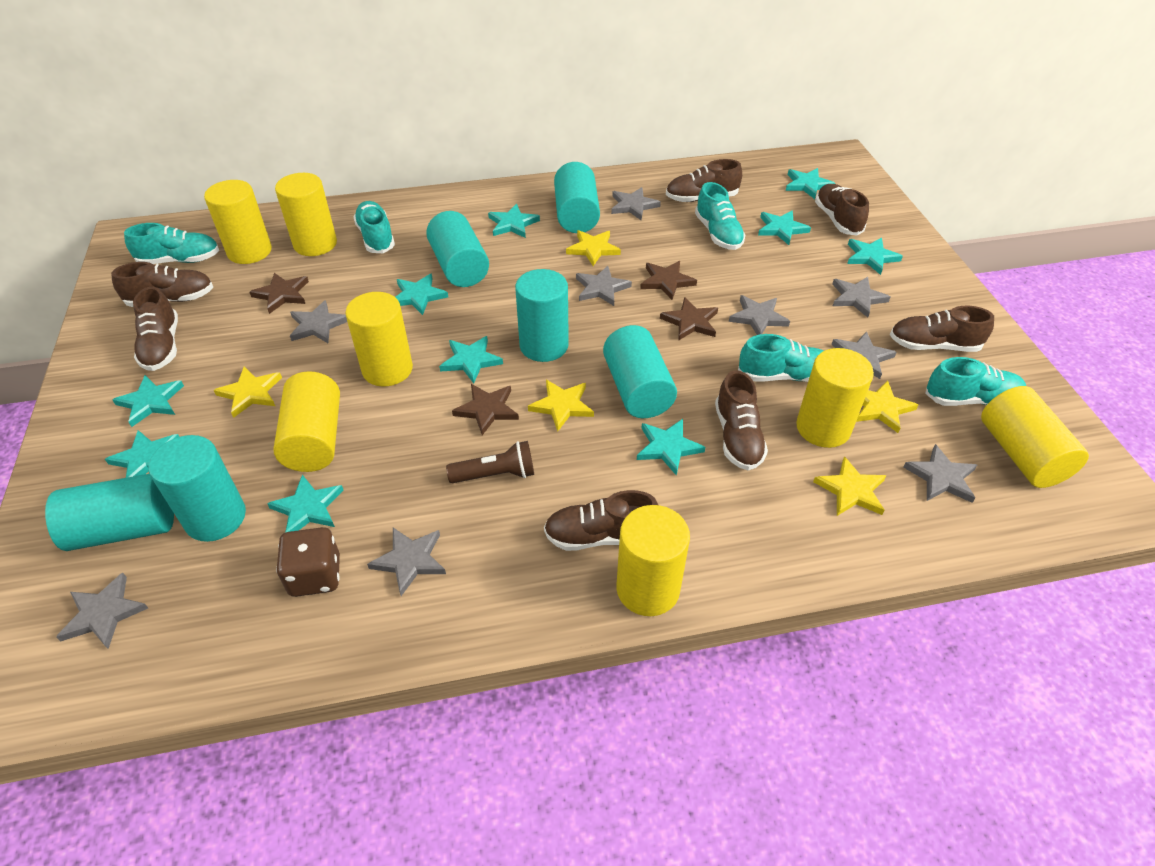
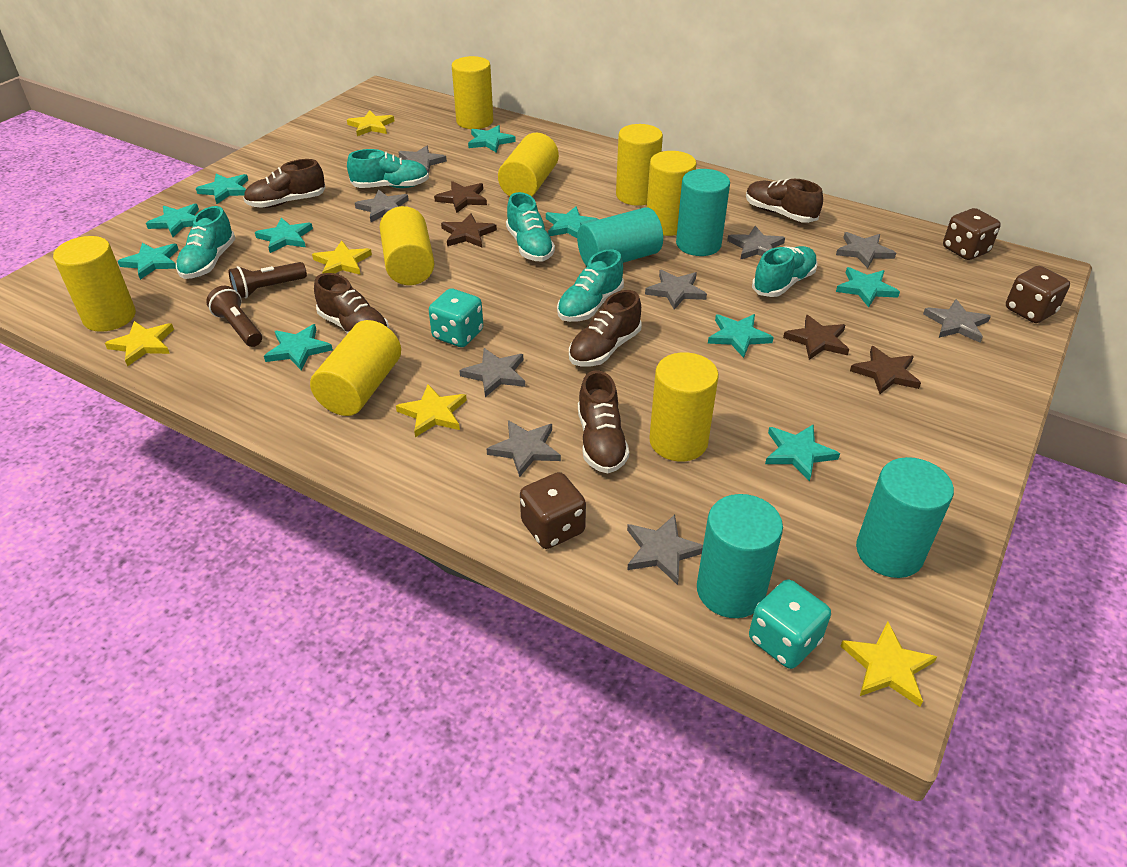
brown dice: 1 -> 3
brown flashlight: 1 -> 2
brown shoe: 7 -> 5
turquoise cylinder: 6 -> 4
turquoise dice: 0 -> 2
yellow cylinder: 7 -> 8

